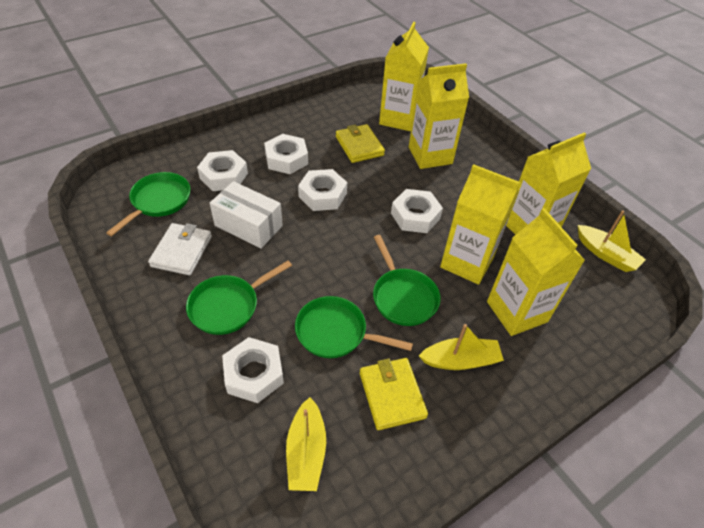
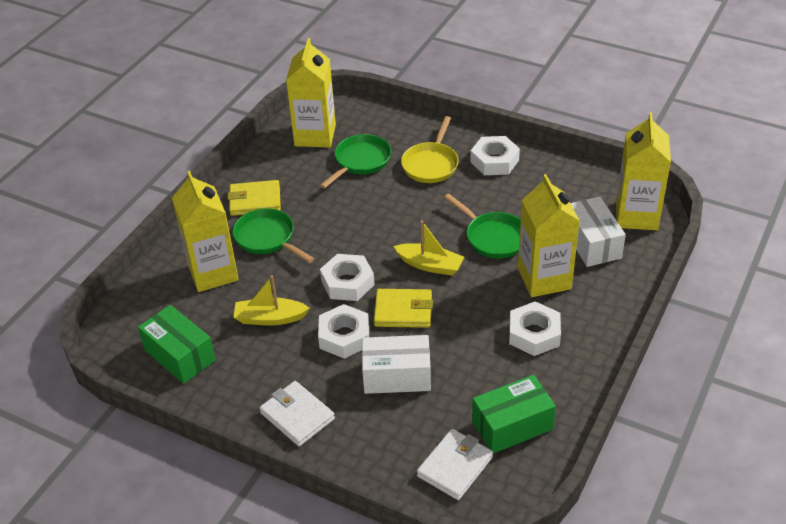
green box: 0 -> 2
green pan: 4 -> 3
white box: 1 -> 2
white nut: 5 -> 4
white wallet: 1 -> 2
yellow boat: 3 -> 2
yellow carton: 5 -> 4
yellow pan: 0 -> 1

